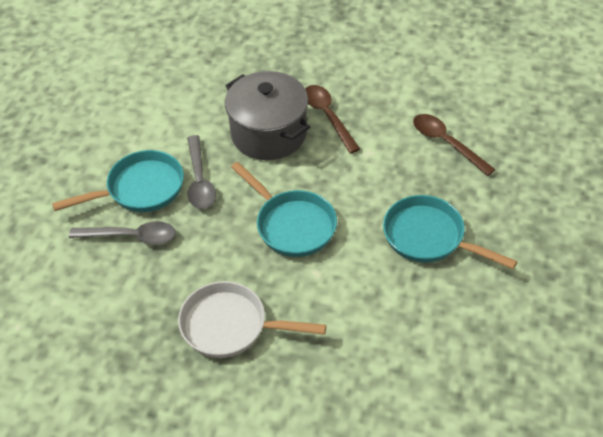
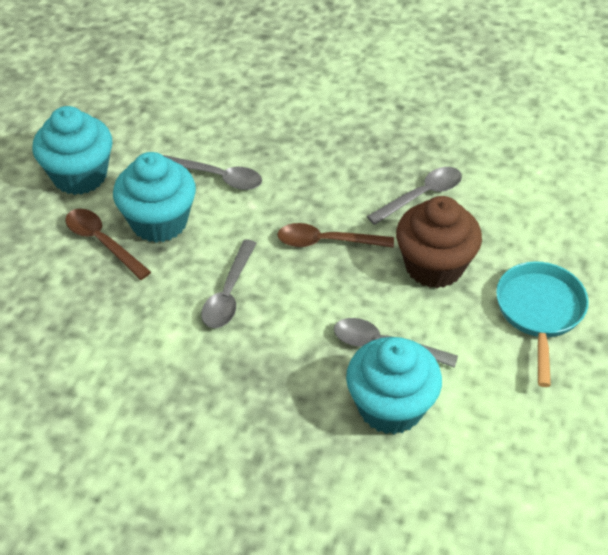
brown cupcake: 0 -> 1
grey pot: 1 -> 0
grey spoon: 2 -> 4
turquoise cupcake: 0 -> 3
turquoise pan: 3 -> 1
white pan: 1 -> 0

